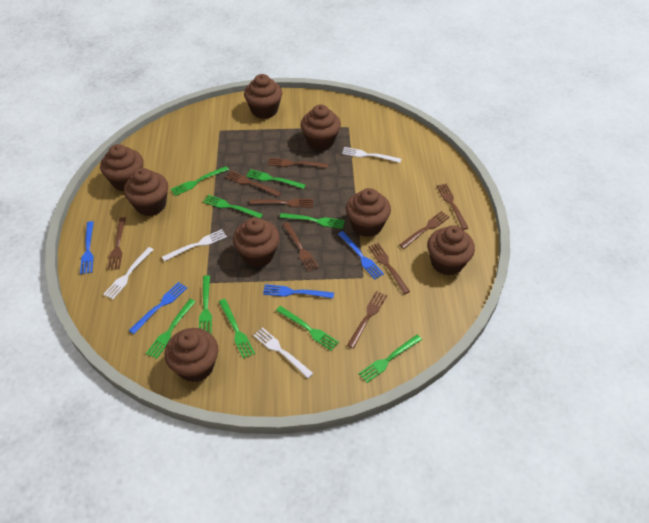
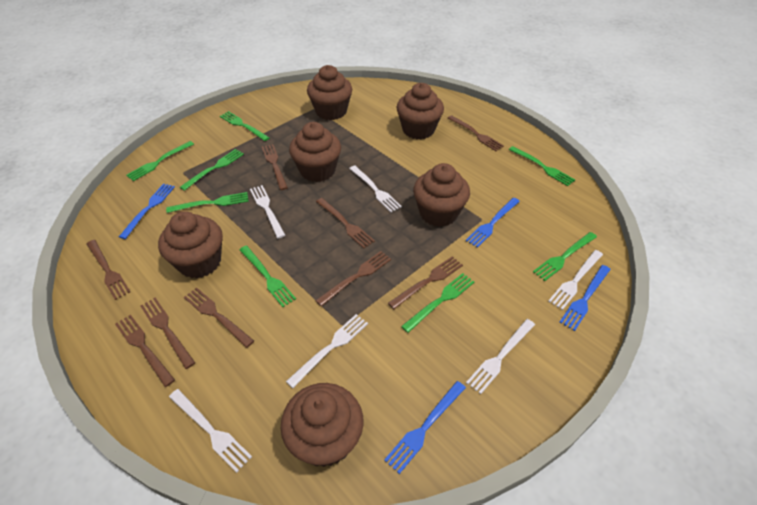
brown cupcake: 8 -> 6
green fork: 9 -> 8
white fork: 4 -> 6

